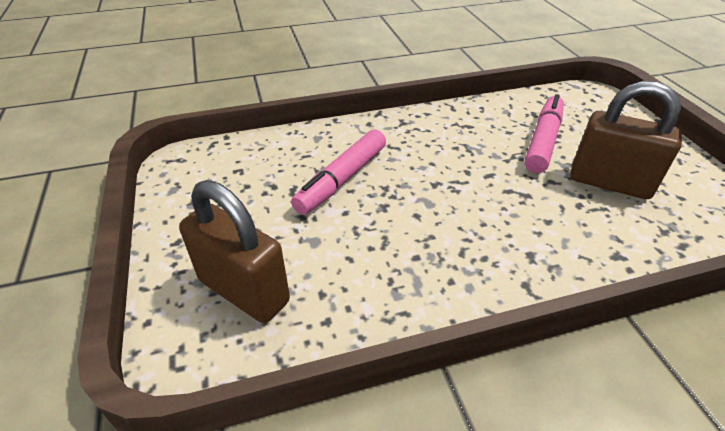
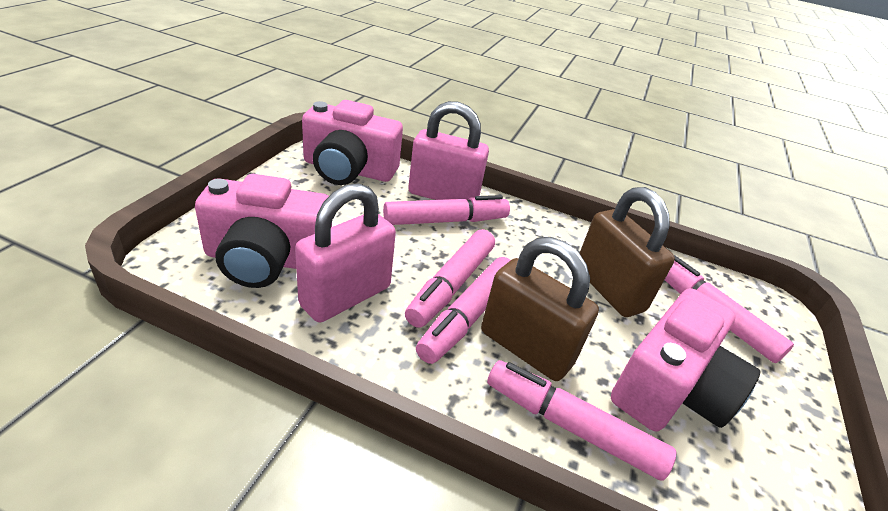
pink camera: 0 -> 3
pink marker: 2 -> 5
pink padlock: 0 -> 2

